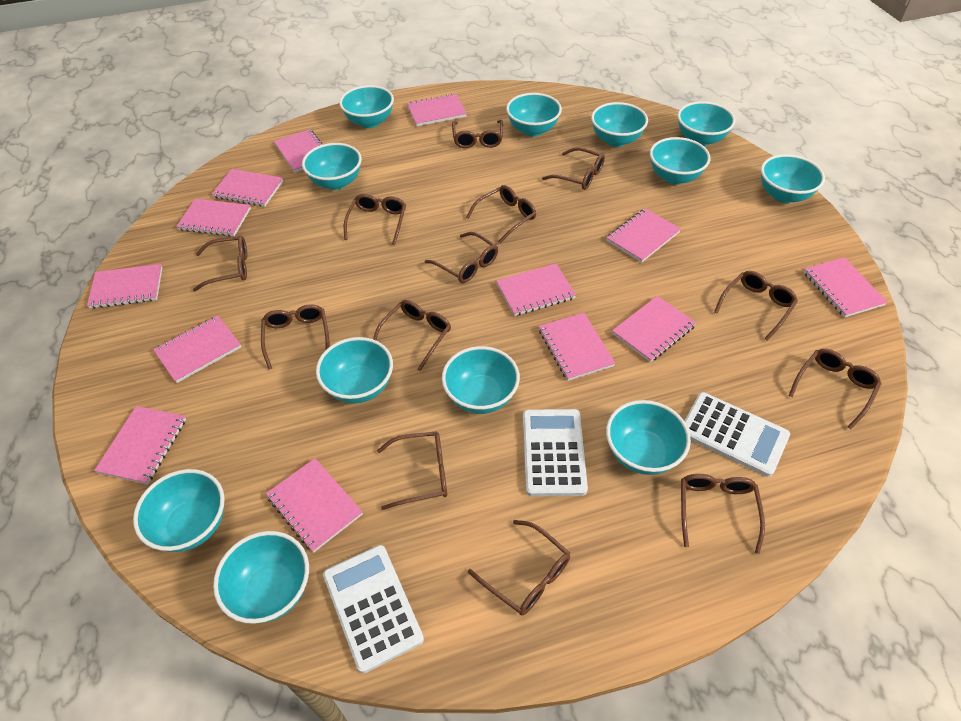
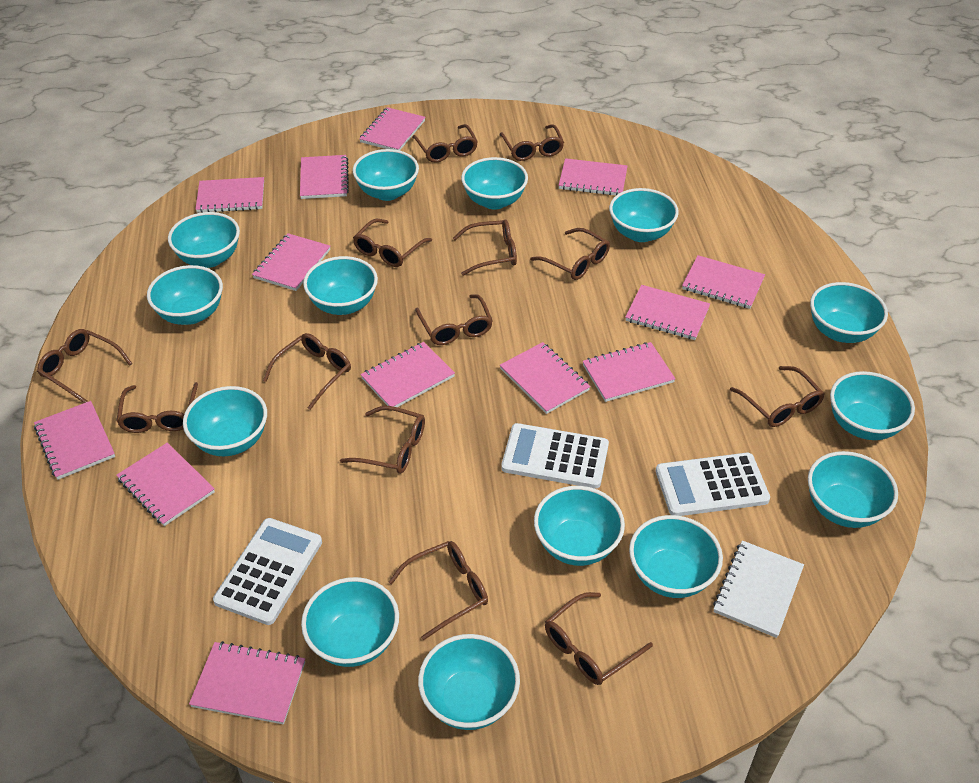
turquoise bowl: 12 -> 14
white notebook: 0 -> 1

